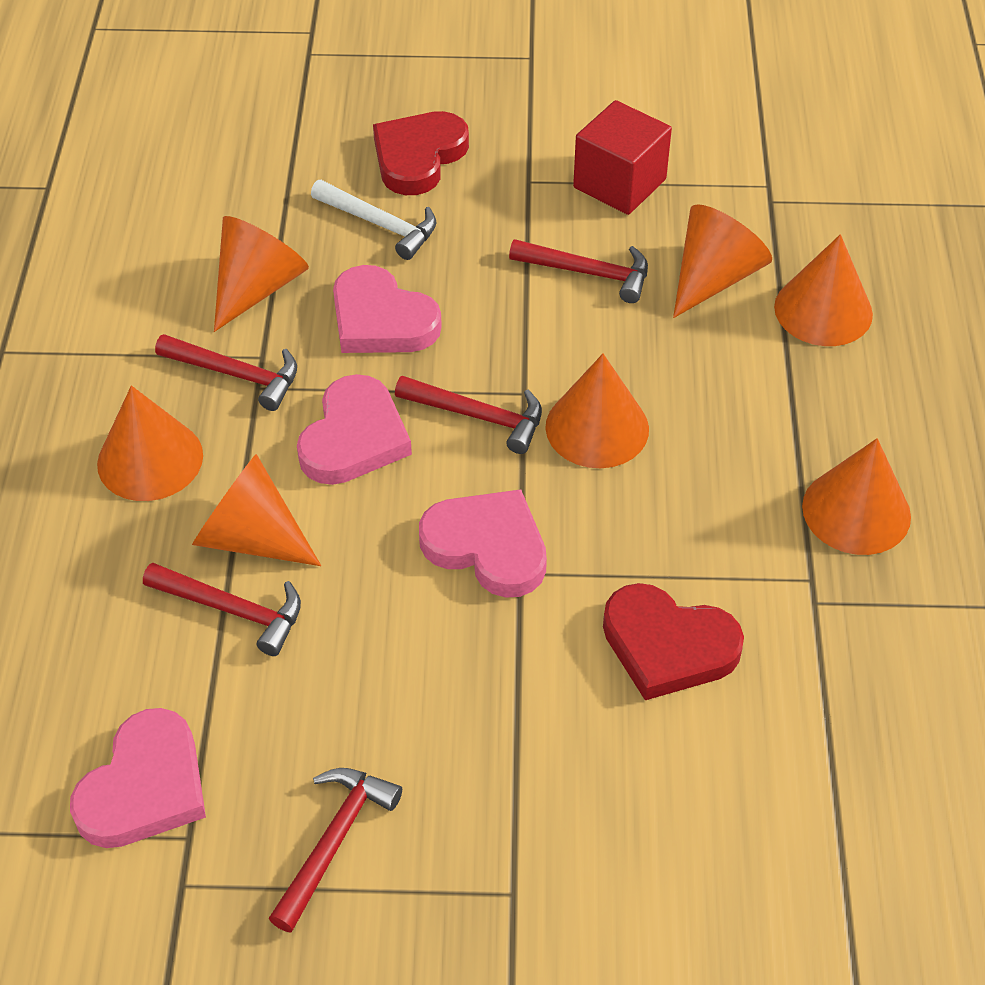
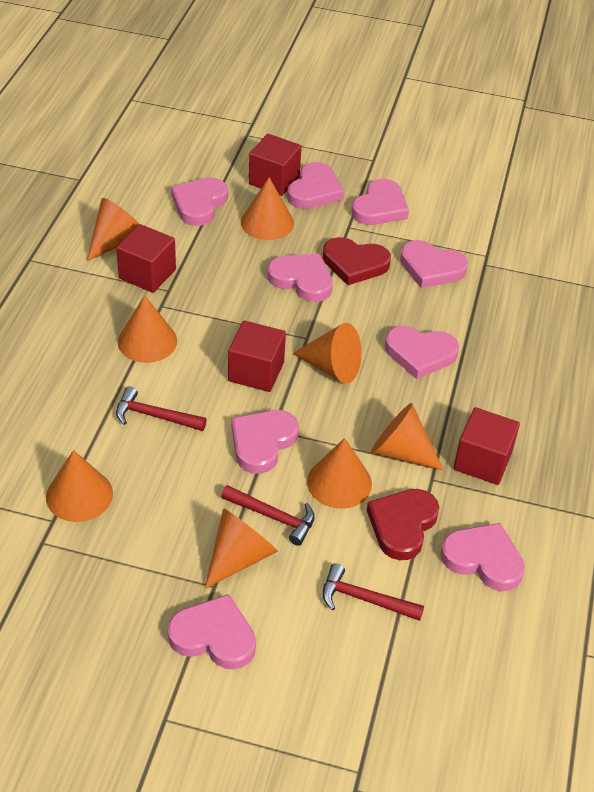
orange cone: 7 -> 8
pink heart: 4 -> 9
red cube: 1 -> 4
red hammer: 5 -> 3
white hammer: 1 -> 0

